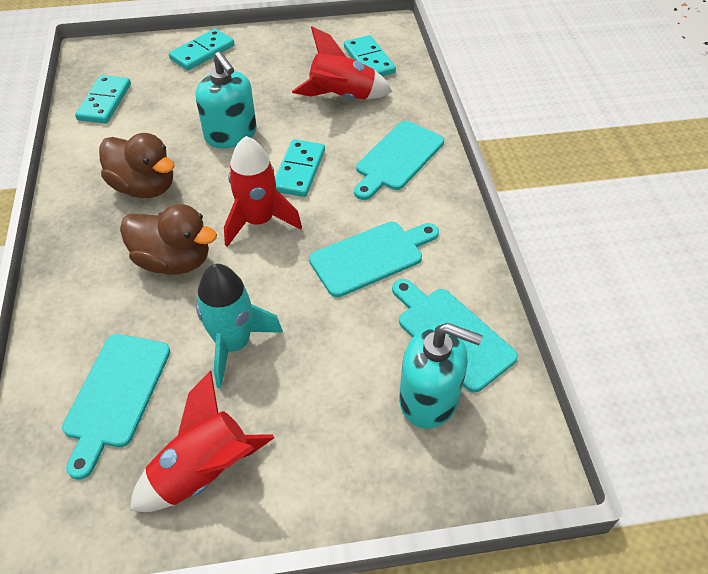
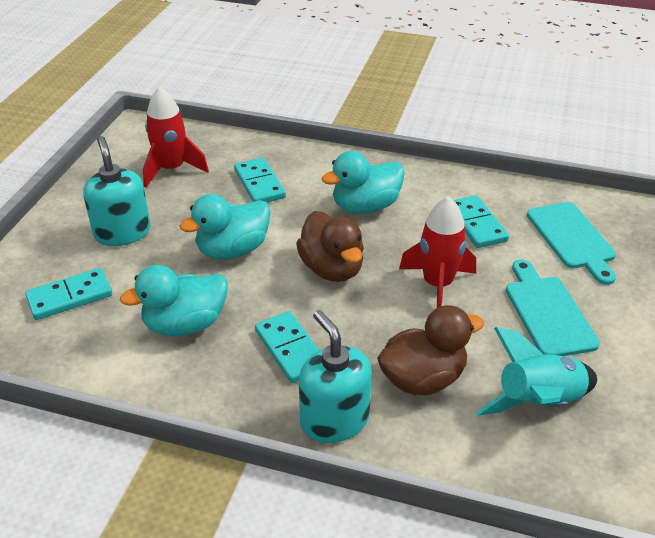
red rocket: 3 -> 2
turquoise cutting board: 4 -> 2
turquoise duck: 0 -> 3

